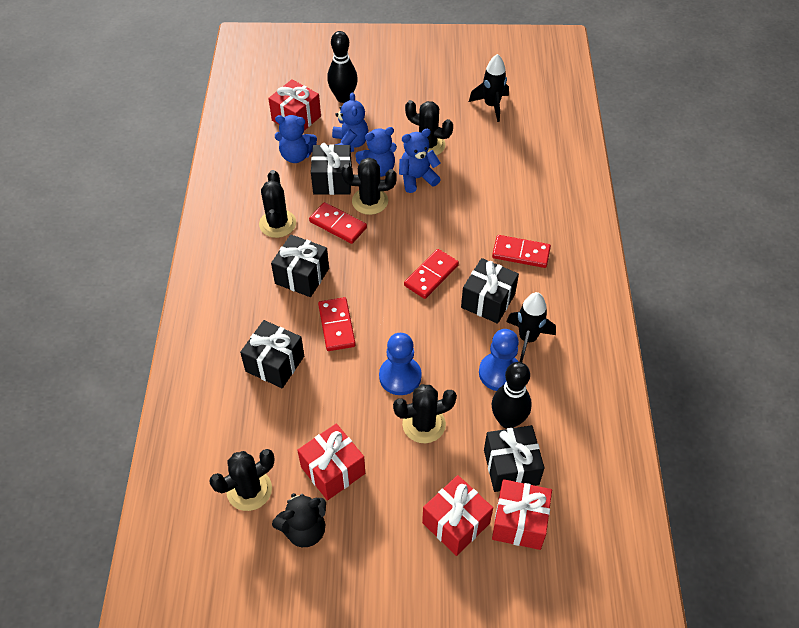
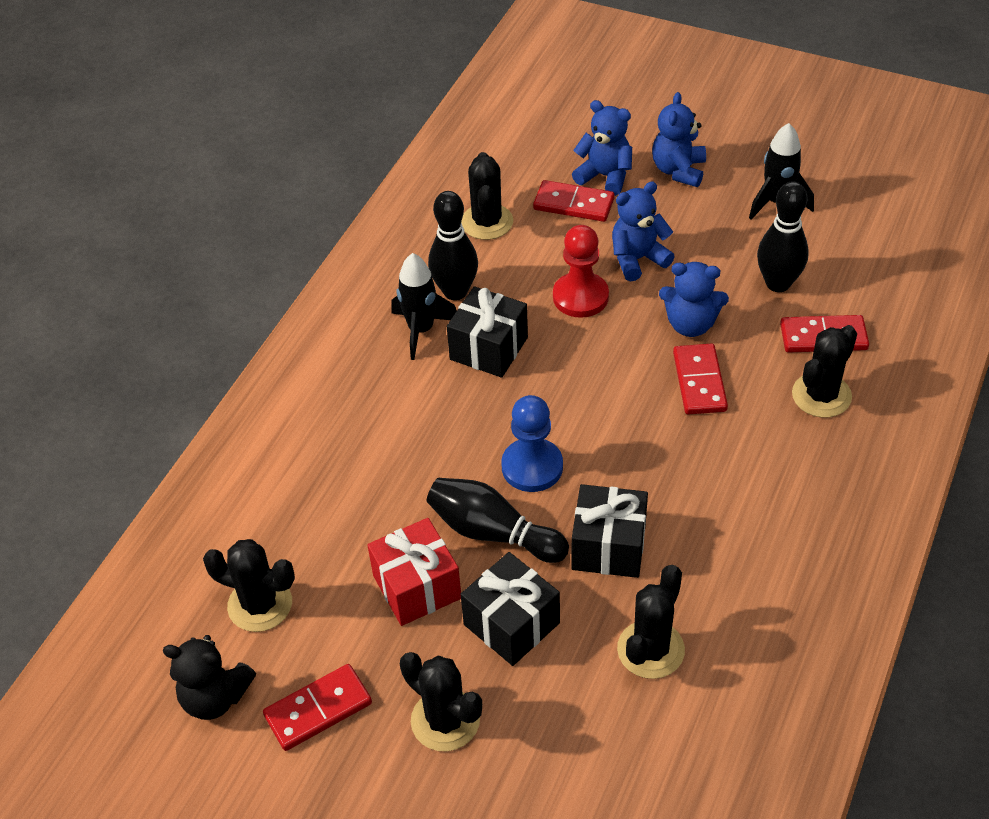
black bowling pin: 2 -> 3
black gift: 5 -> 3
blue pawn: 2 -> 1
red gift: 4 -> 1
red pawn: 0 -> 1

